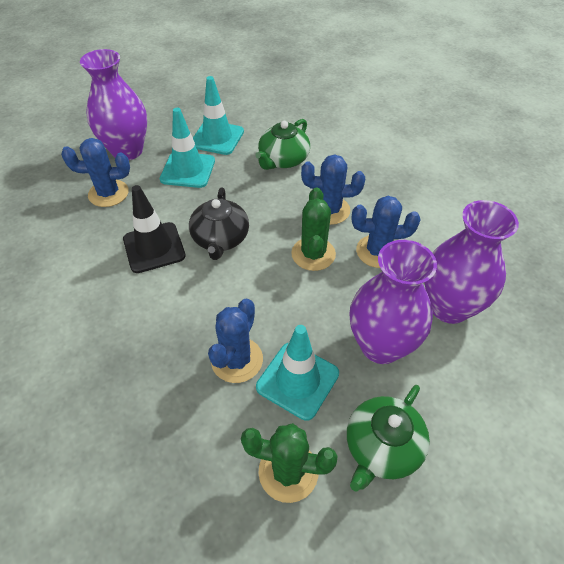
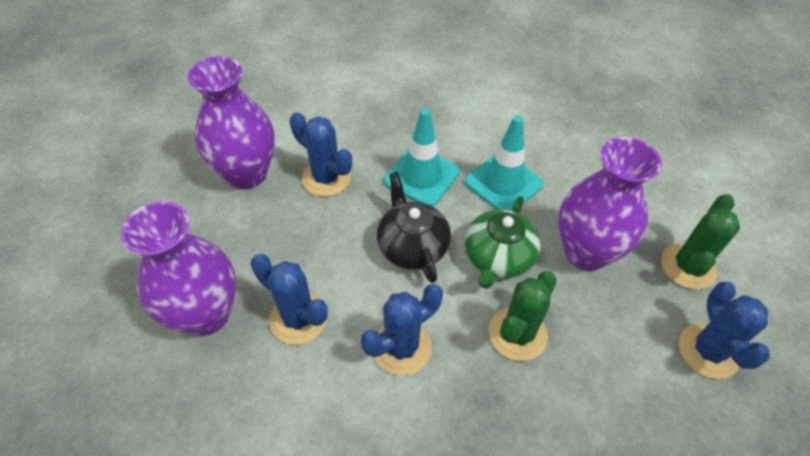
black traffic cone: 1 -> 0
green teapot: 2 -> 1
turquoise traffic cone: 3 -> 2

